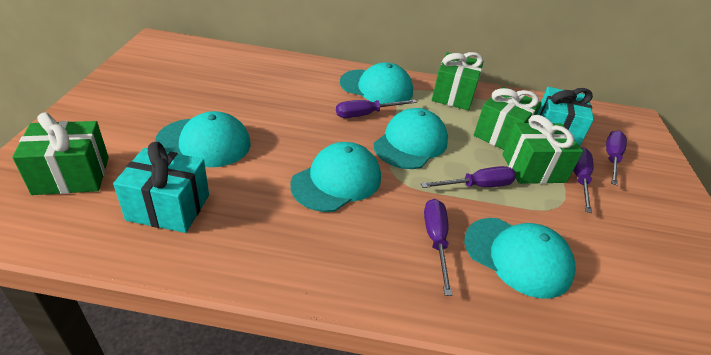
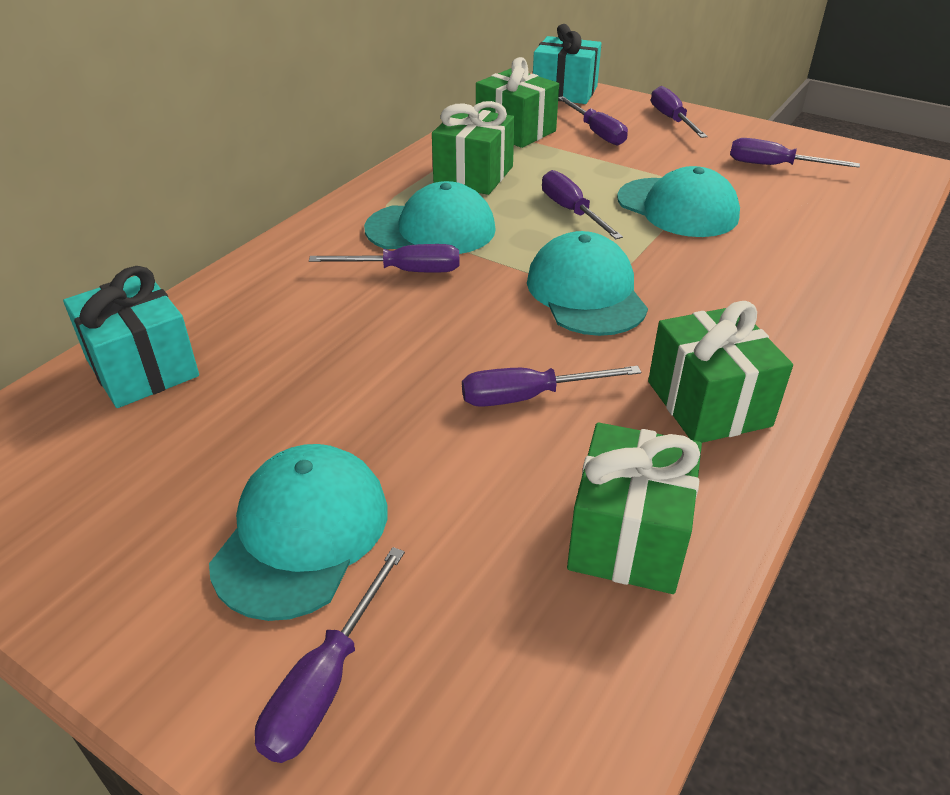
purple screwdriver: 5 -> 7
turquoise cap: 5 -> 4

